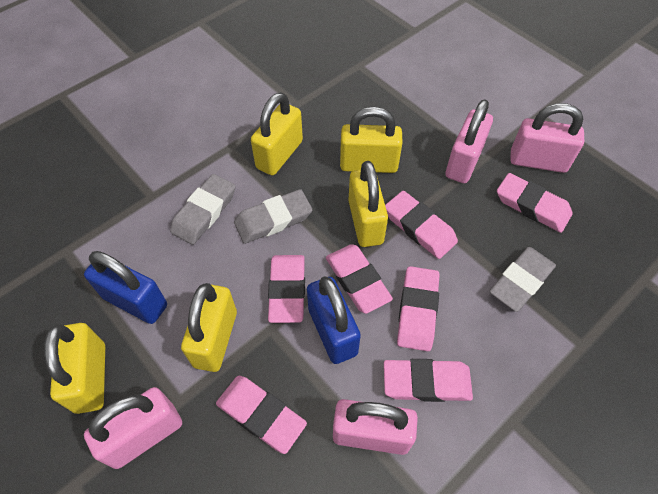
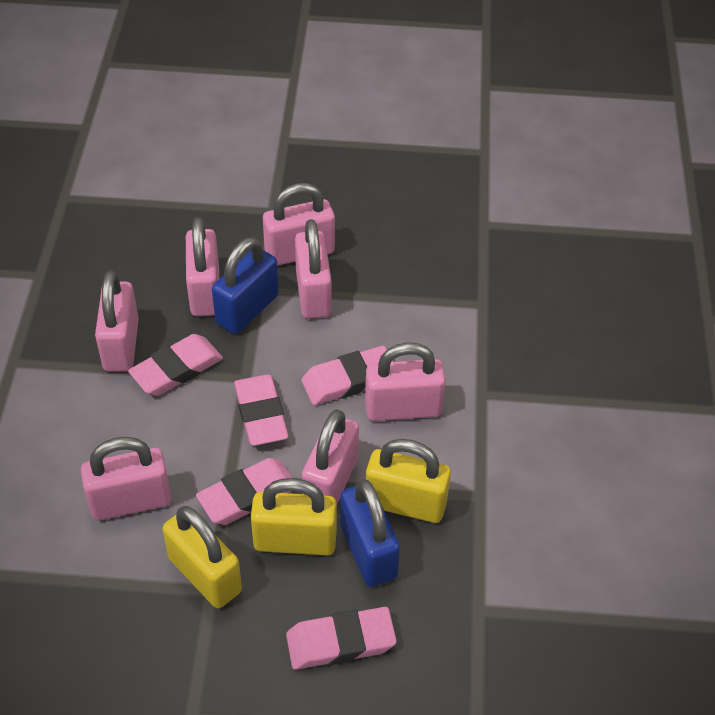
grey eraser: 3 -> 0
pink eraser: 7 -> 5
pink padlock: 4 -> 7
yellow padlock: 5 -> 3

